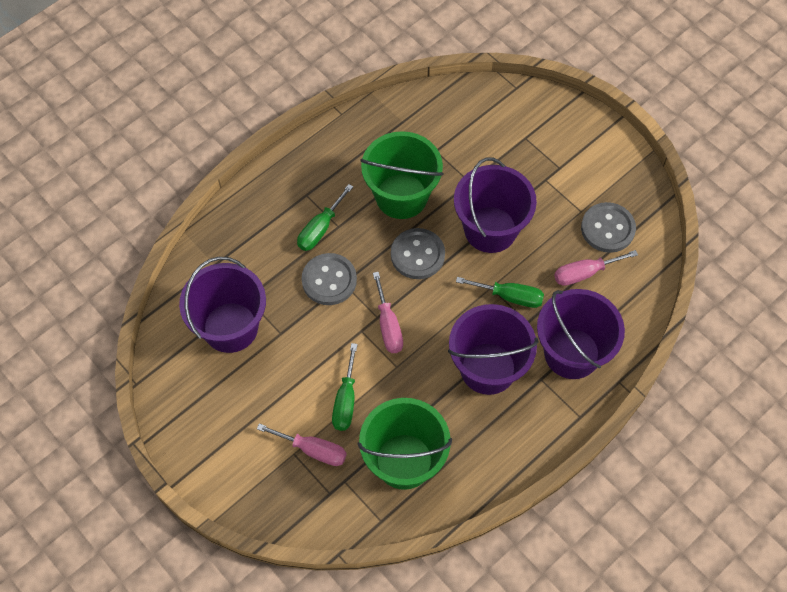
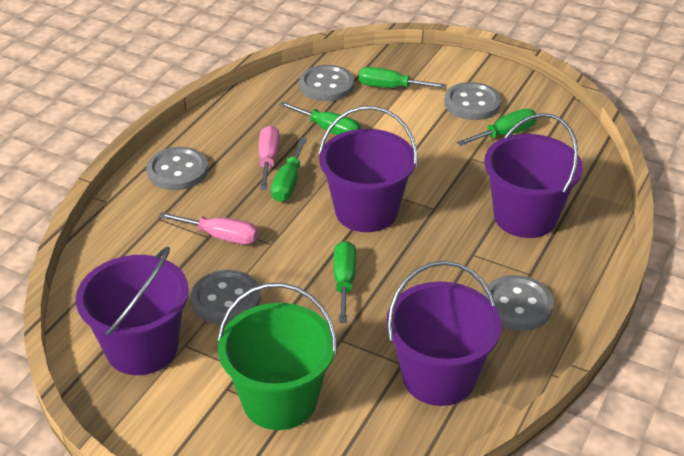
green bucket: 2 -> 1
green screwdriver: 3 -> 5
grey button: 3 -> 5
pink screwdriver: 3 -> 2

